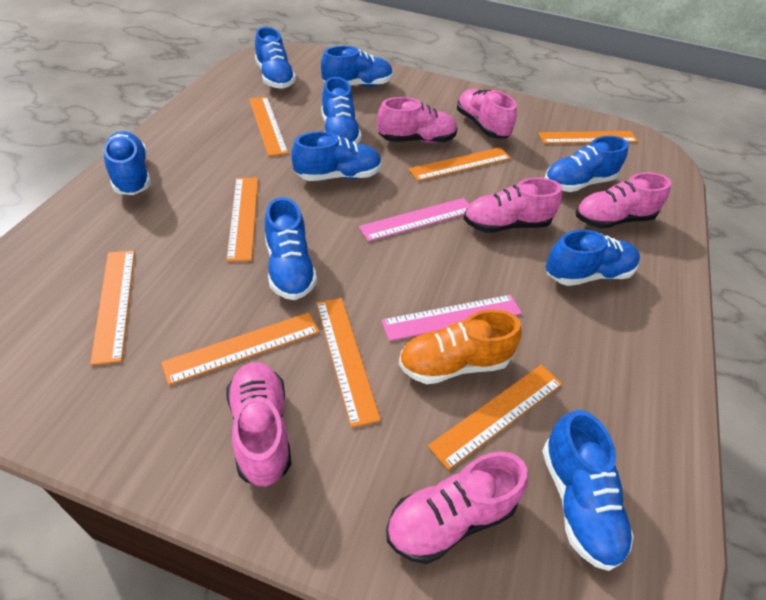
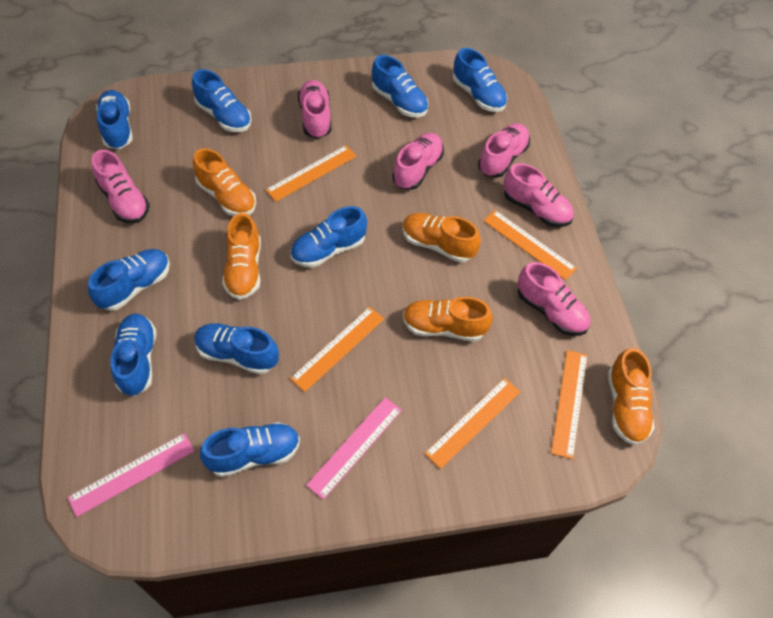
orange ruler: 8 -> 5
orange shoe: 1 -> 5

